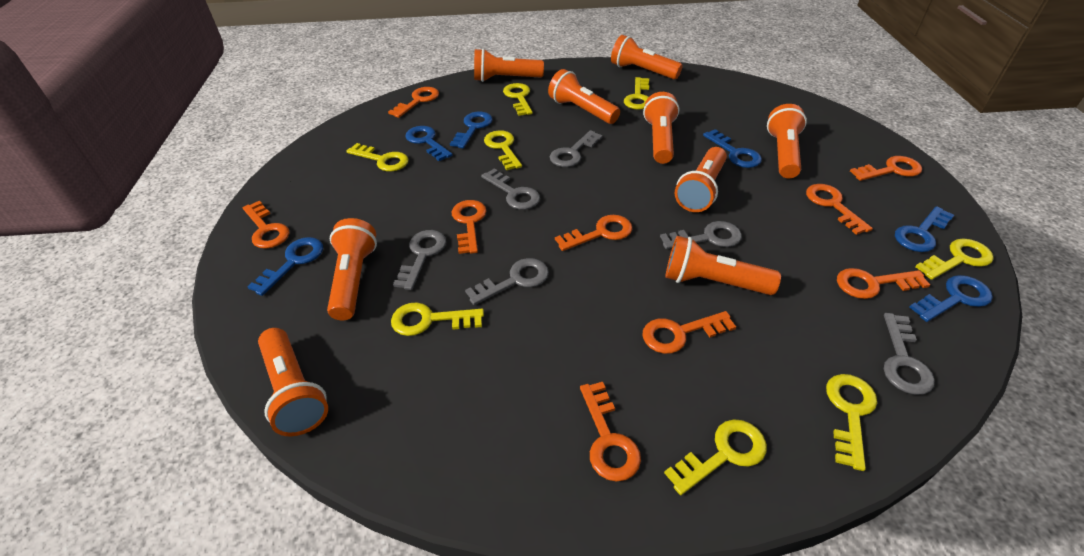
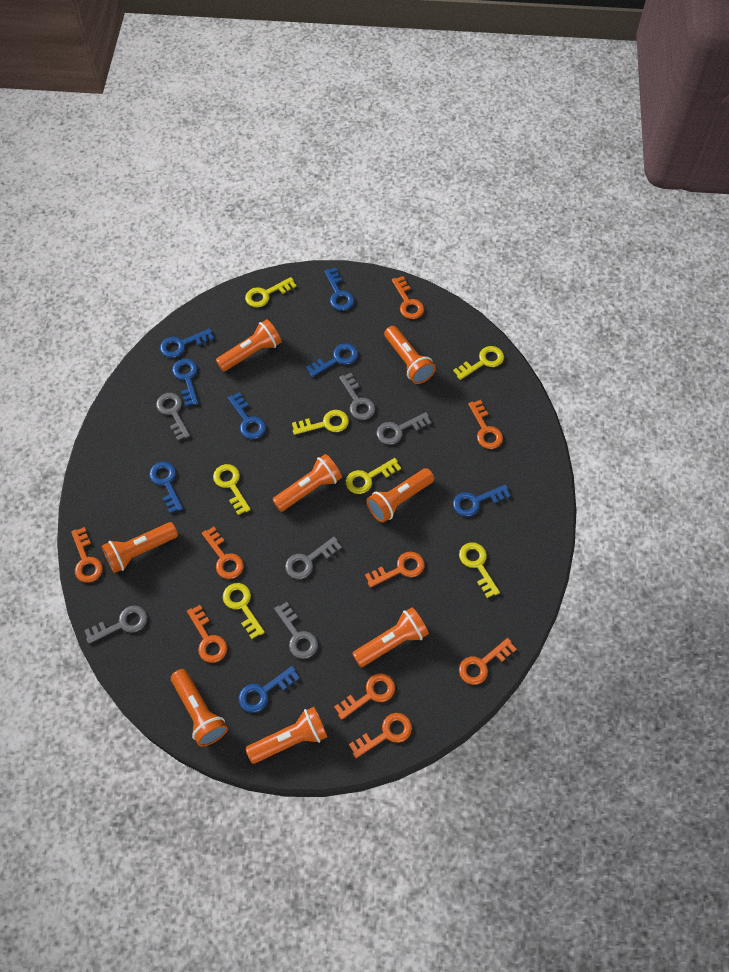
blue key: 6 -> 8
orange flashlight: 9 -> 8
yellow key: 8 -> 7

